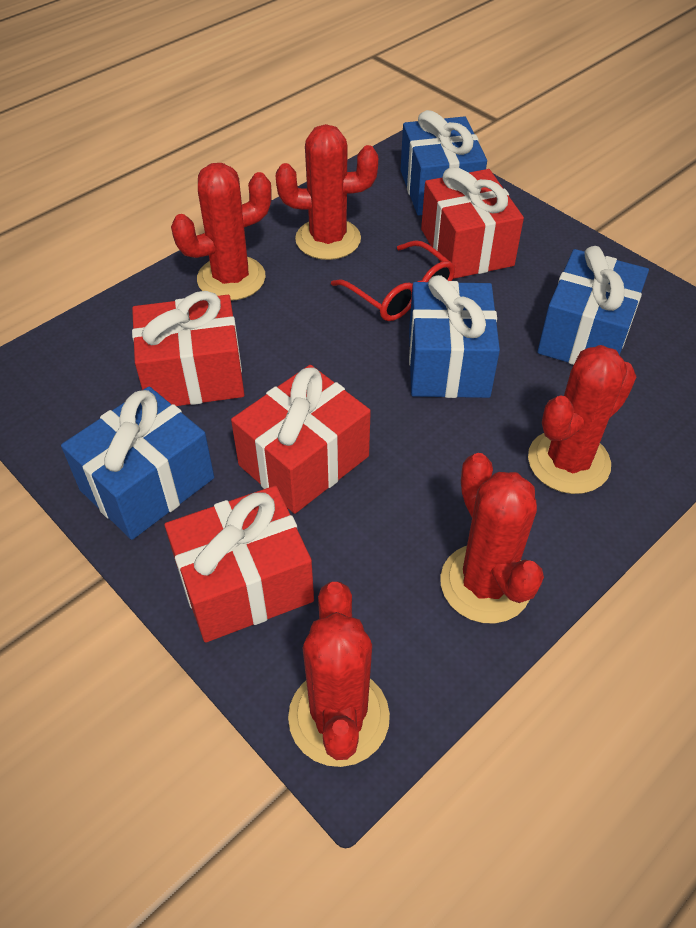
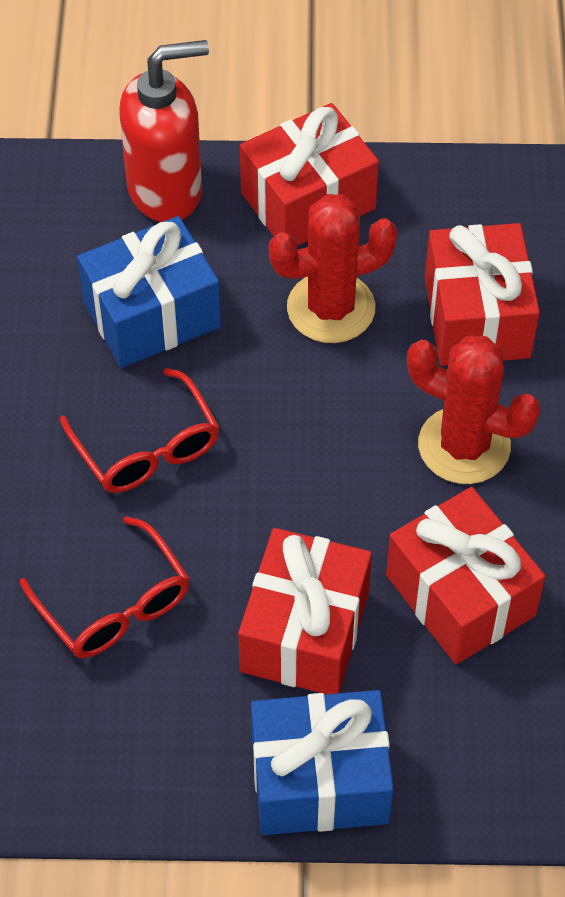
blue gift: 4 -> 2
red cactus: 5 -> 2
red glasses: 1 -> 2
red soap dispenser: 0 -> 1

